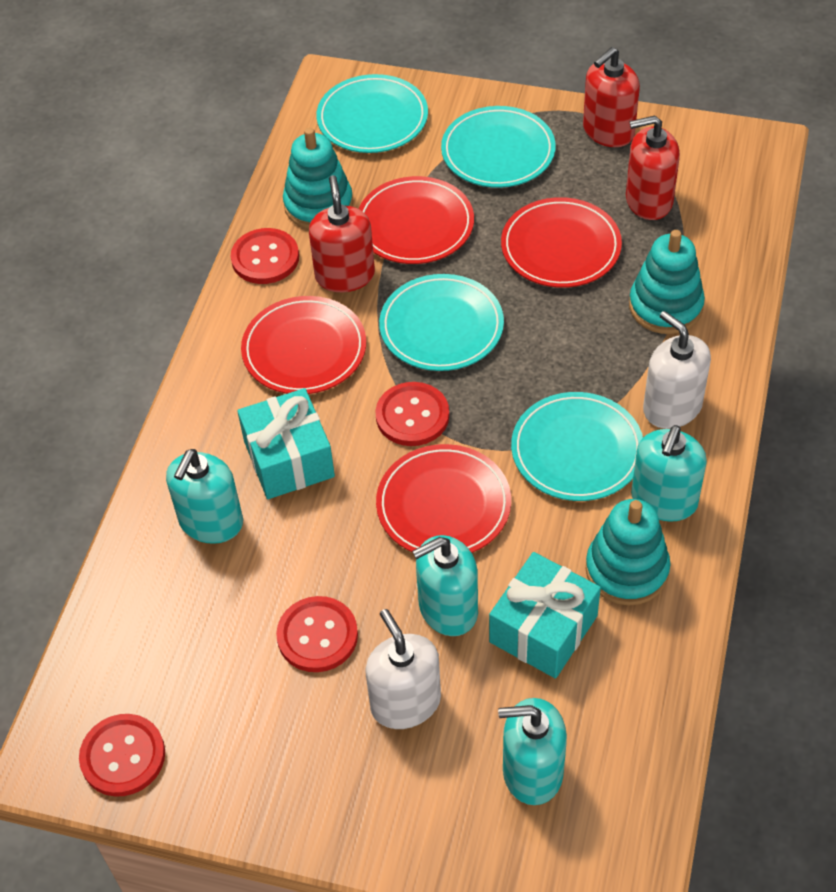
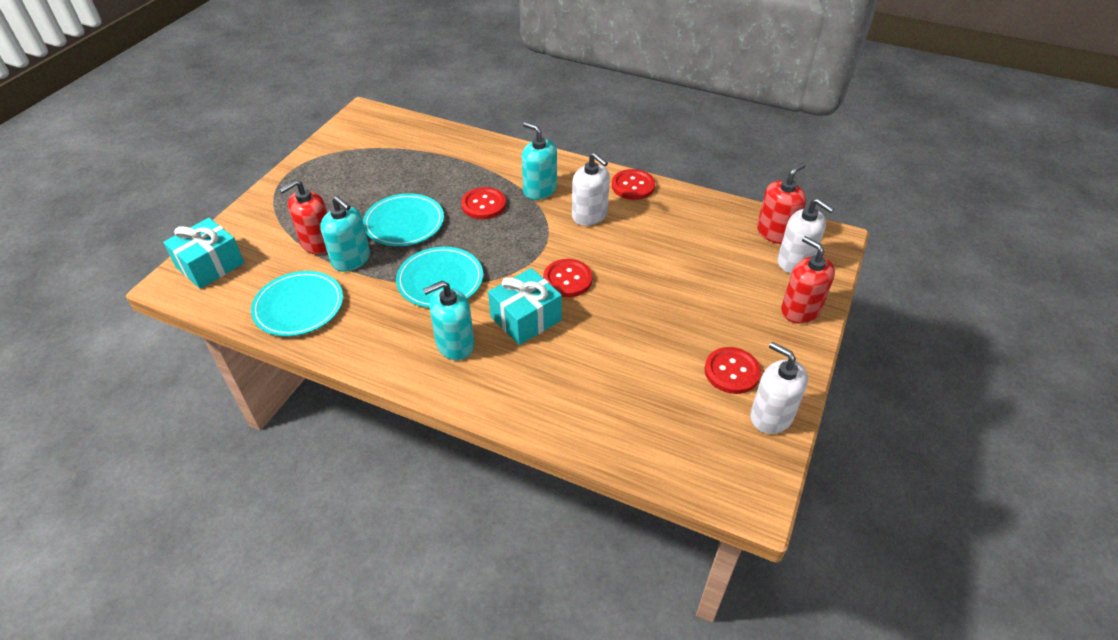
red plate: 4 -> 0
turquoise plate: 4 -> 3
turquoise soap dispenser: 4 -> 3
turquoise stacking toy: 3 -> 0
white soap dispenser: 2 -> 3

